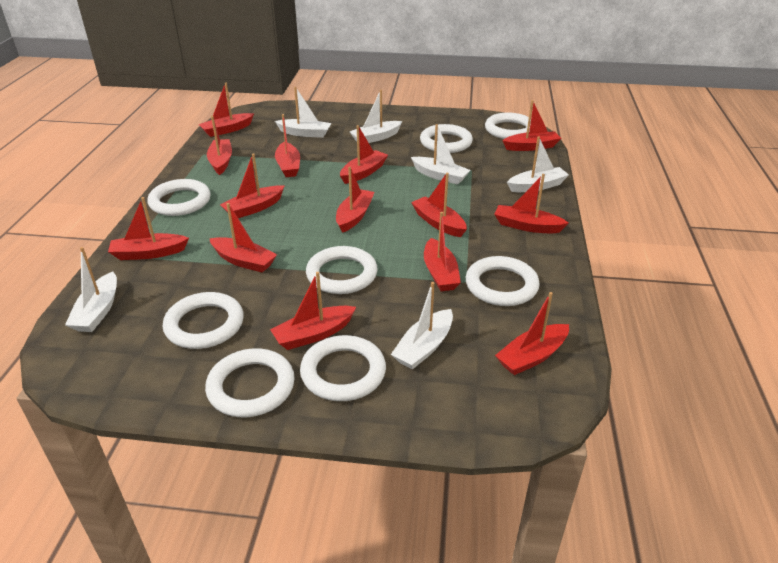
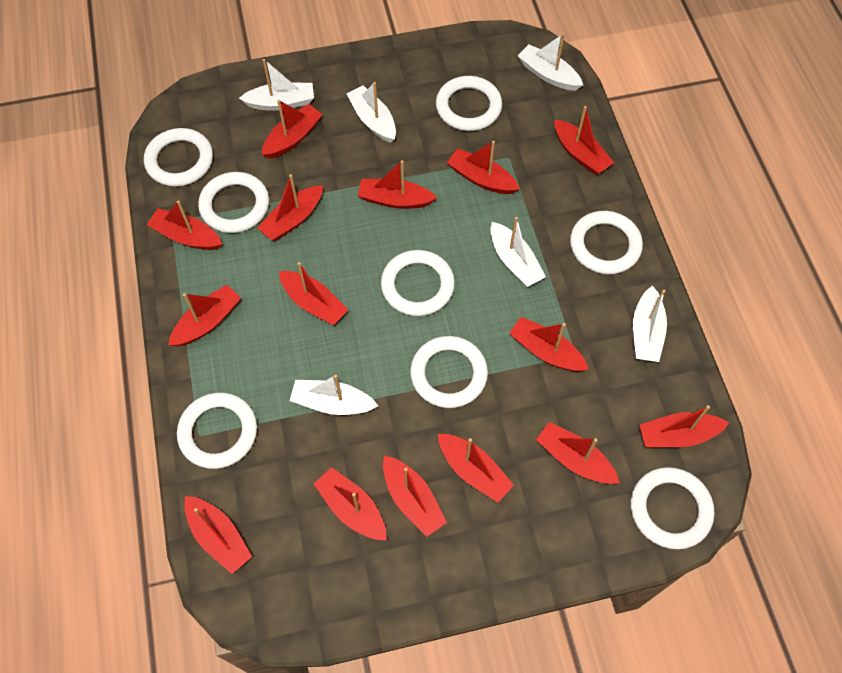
red boat: 14 -> 15

